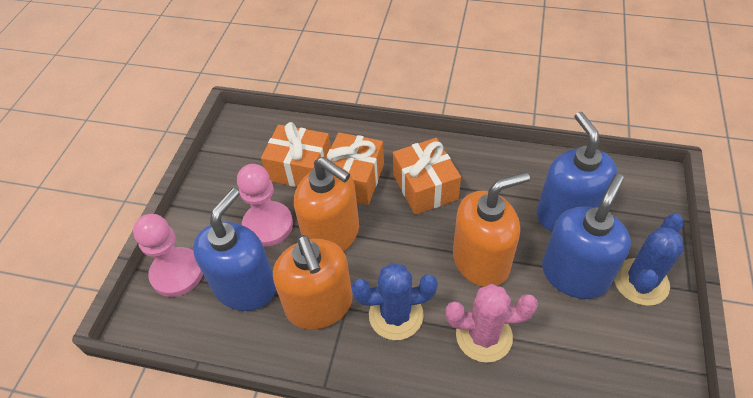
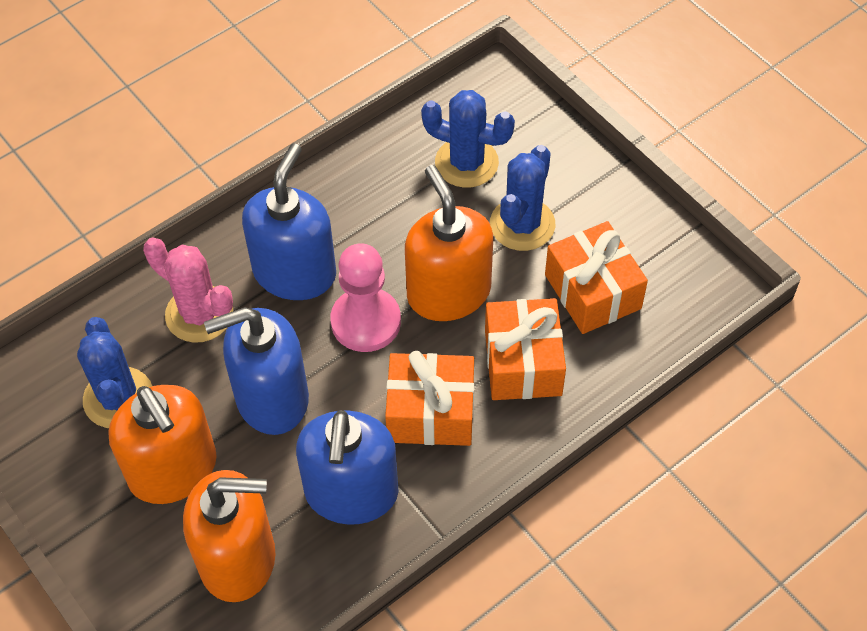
blue cactus: 2 -> 3
pink pawn: 2 -> 1

